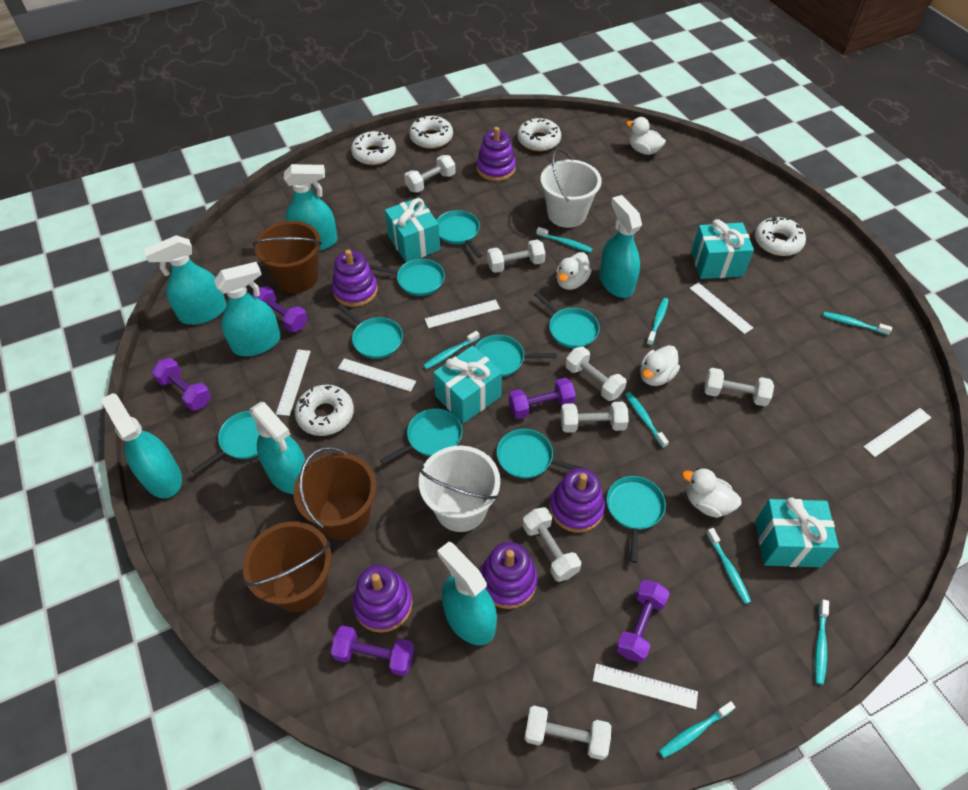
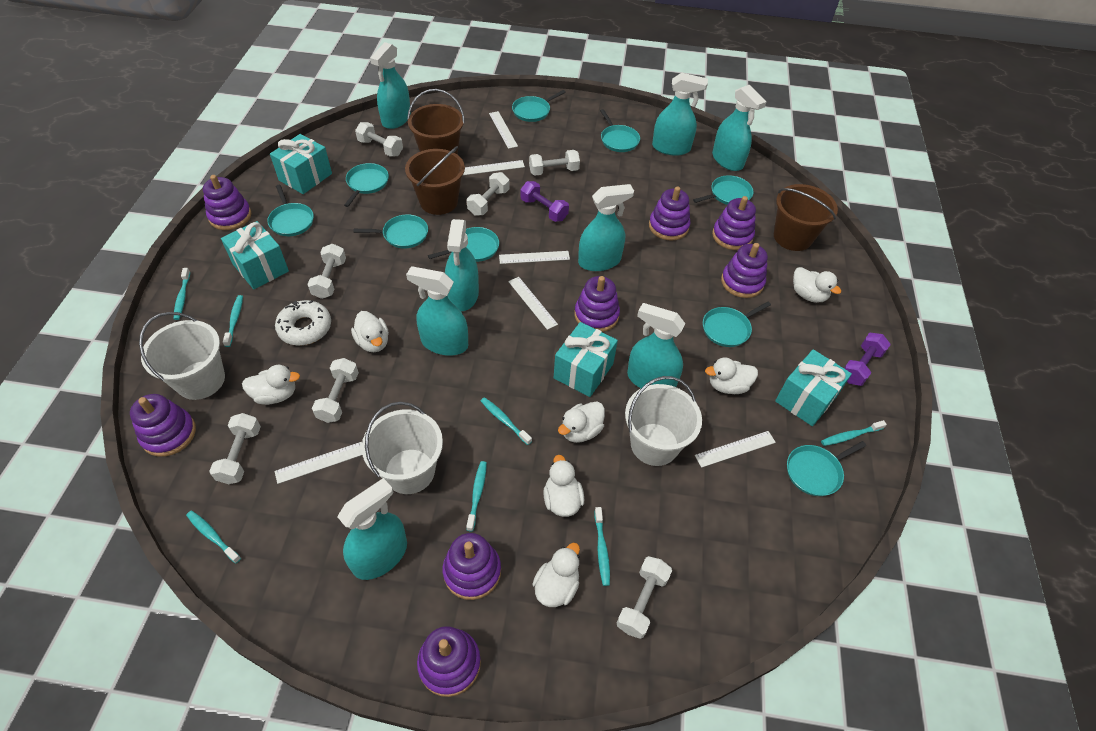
purple dumbbell: 5 -> 2
purple stacking toy: 5 -> 8
turquoise spray bottle: 7 -> 8
turquoise toothbrush: 8 -> 7
white bucket: 2 -> 3
white donut: 5 -> 1
white duck: 4 -> 7

